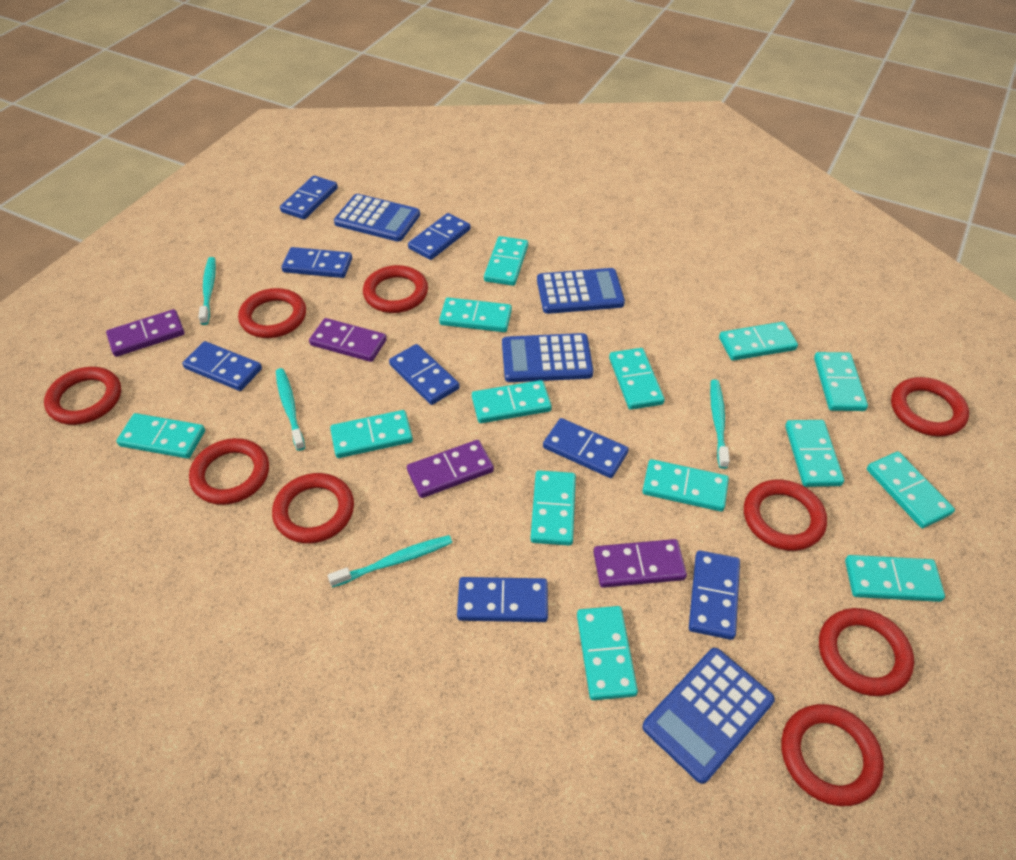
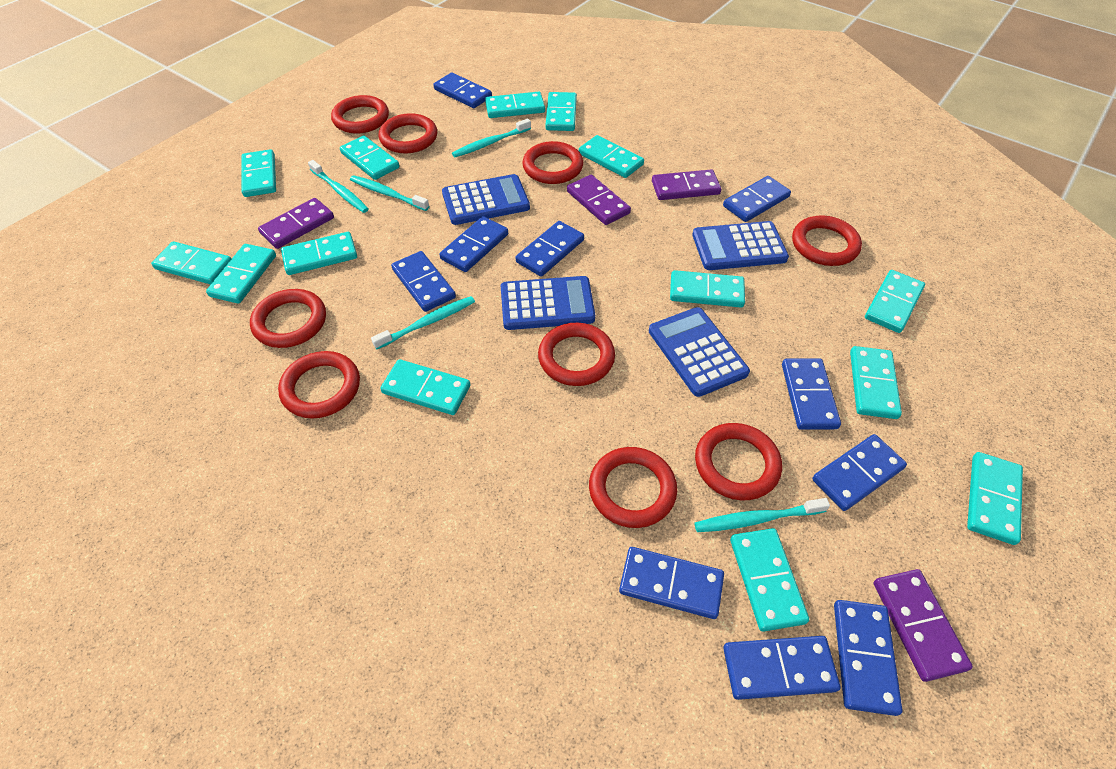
blue domino: 8 -> 10
turquoise toothbrush: 4 -> 5

